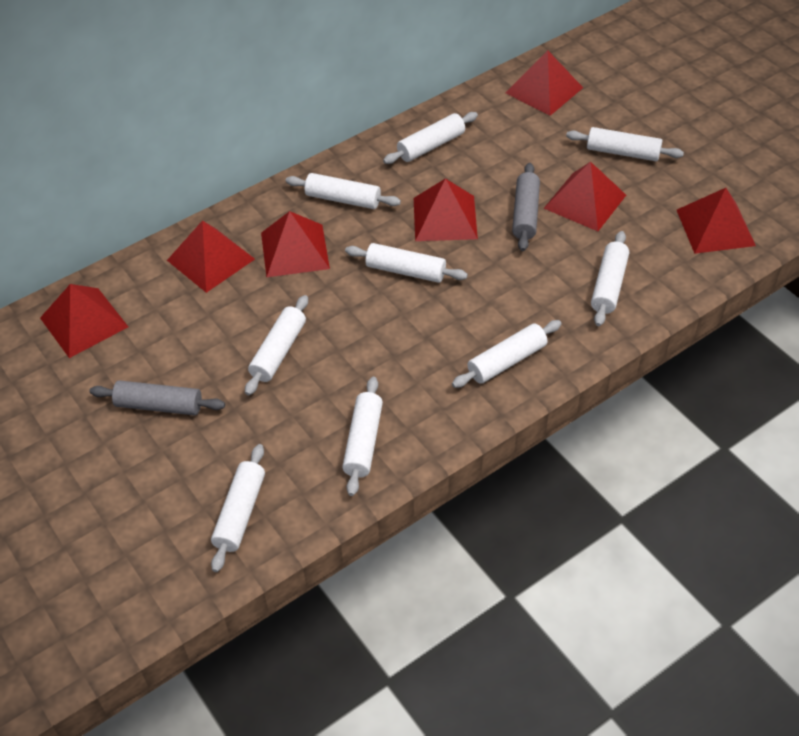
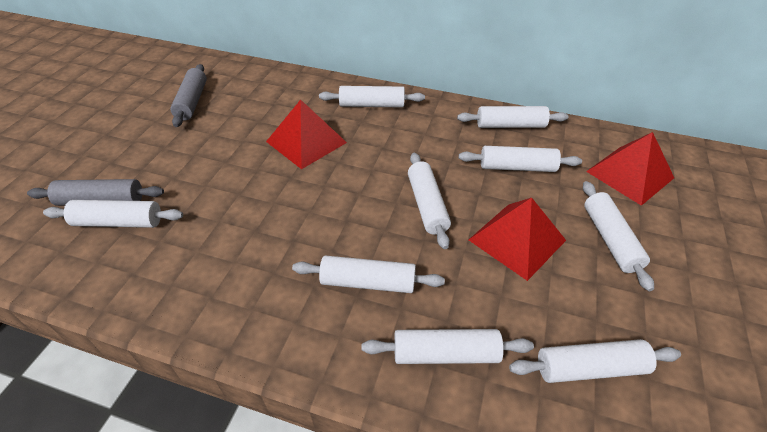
red pyramid: 7 -> 3

